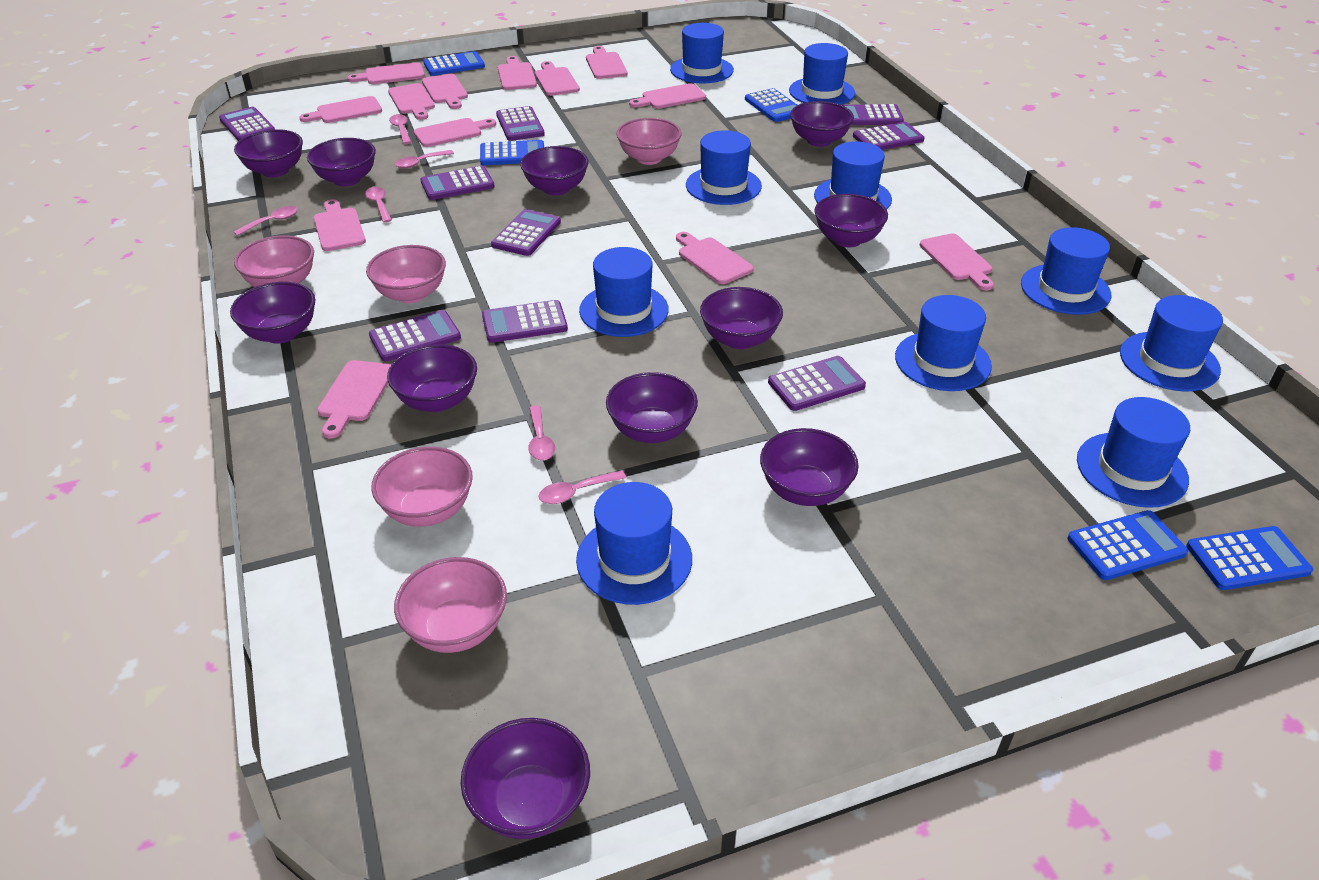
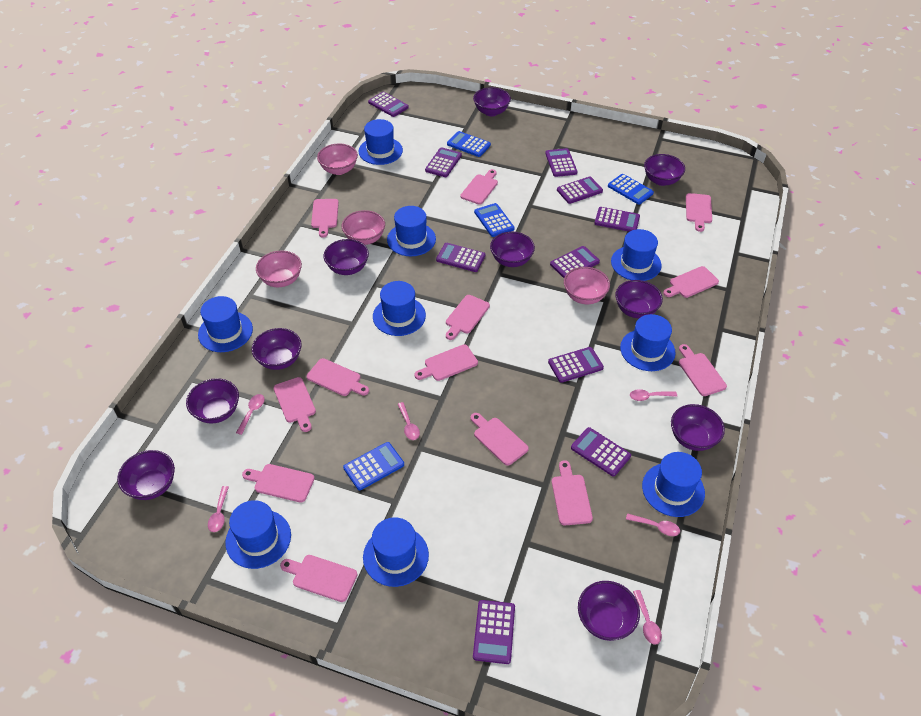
blue calculator: 5 -> 4
blue hat: 10 -> 9
pink bowl: 5 -> 4
purple bowl: 11 -> 10
purple calculator: 9 -> 10

